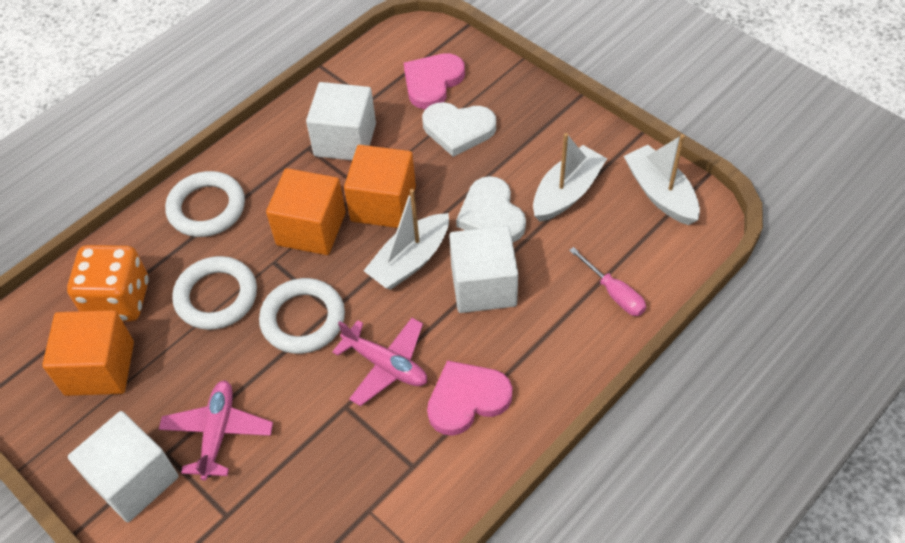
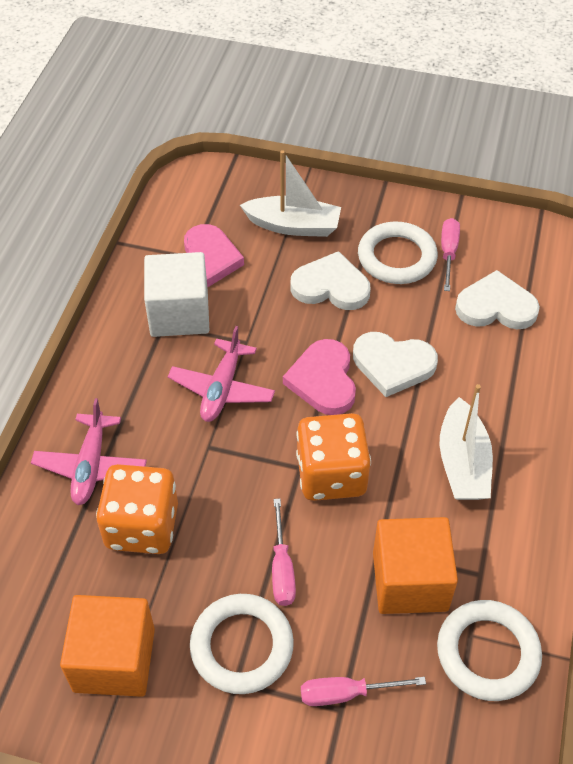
orange cube: 3 -> 2
orange dice: 1 -> 2
pink screwdriver: 1 -> 3
white boat: 3 -> 2
white cube: 3 -> 1
white heart: 2 -> 3

